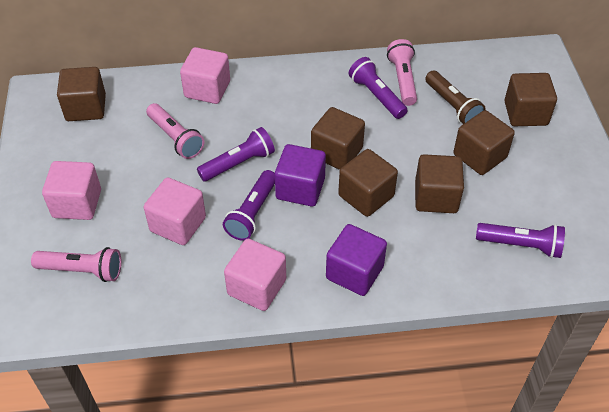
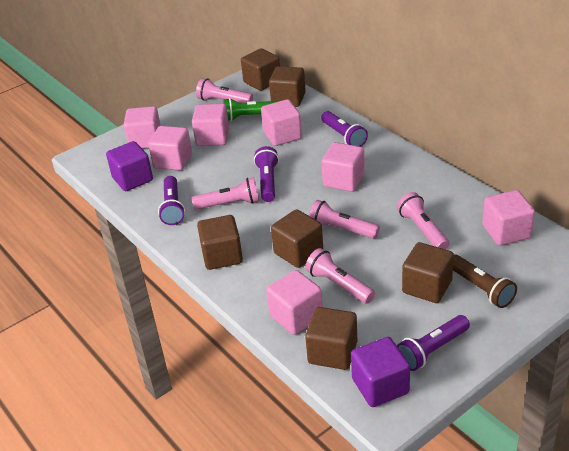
green flashlight: 0 -> 1
pink cube: 4 -> 7
pink flashlight: 3 -> 5

